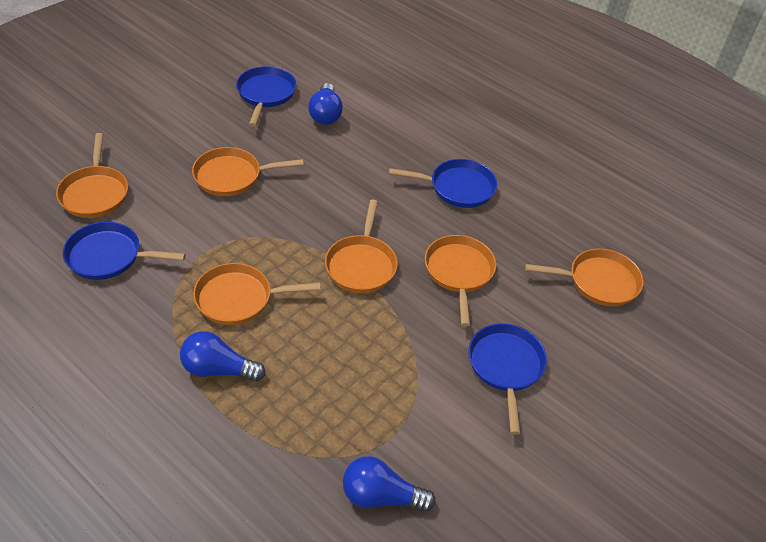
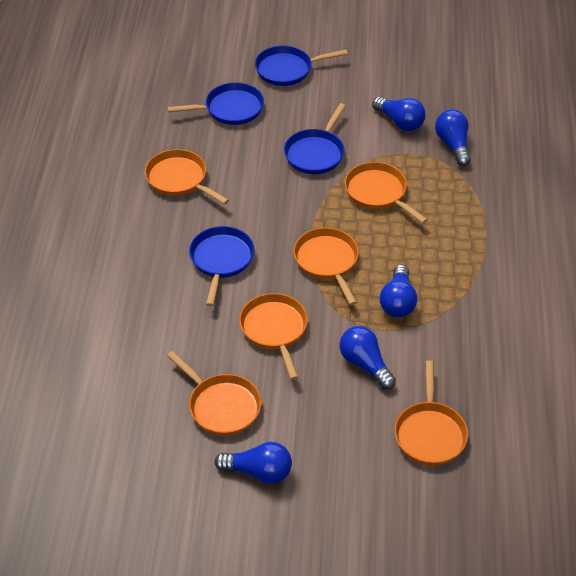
blue light bulb: 3 -> 5

